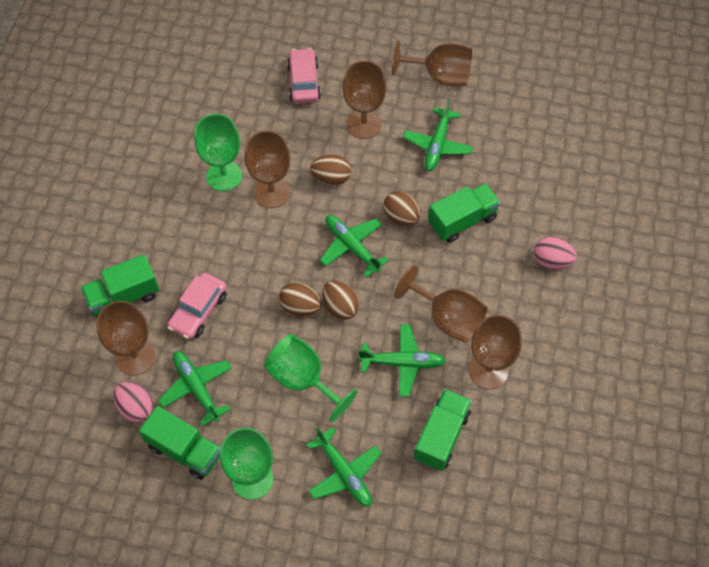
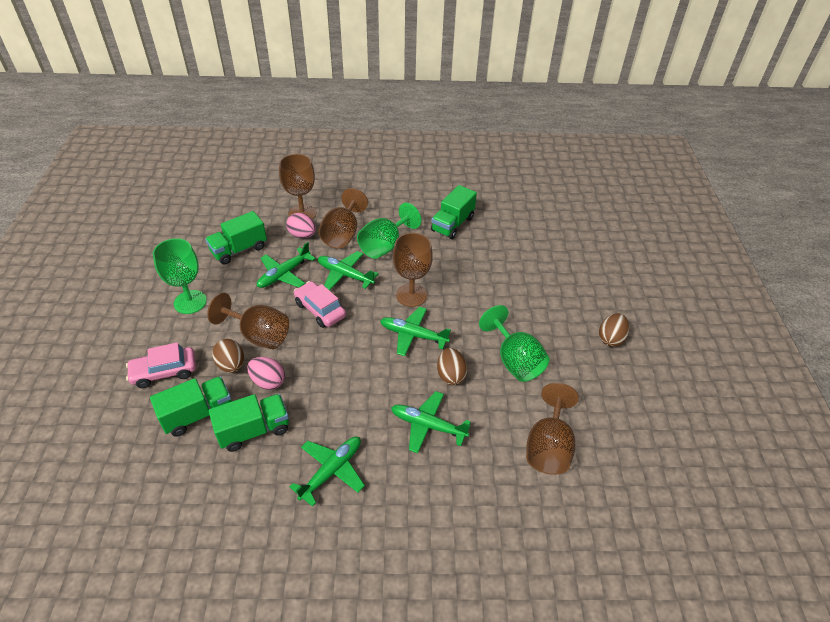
brown egg: 4 -> 3
brown goblet: 6 -> 5

